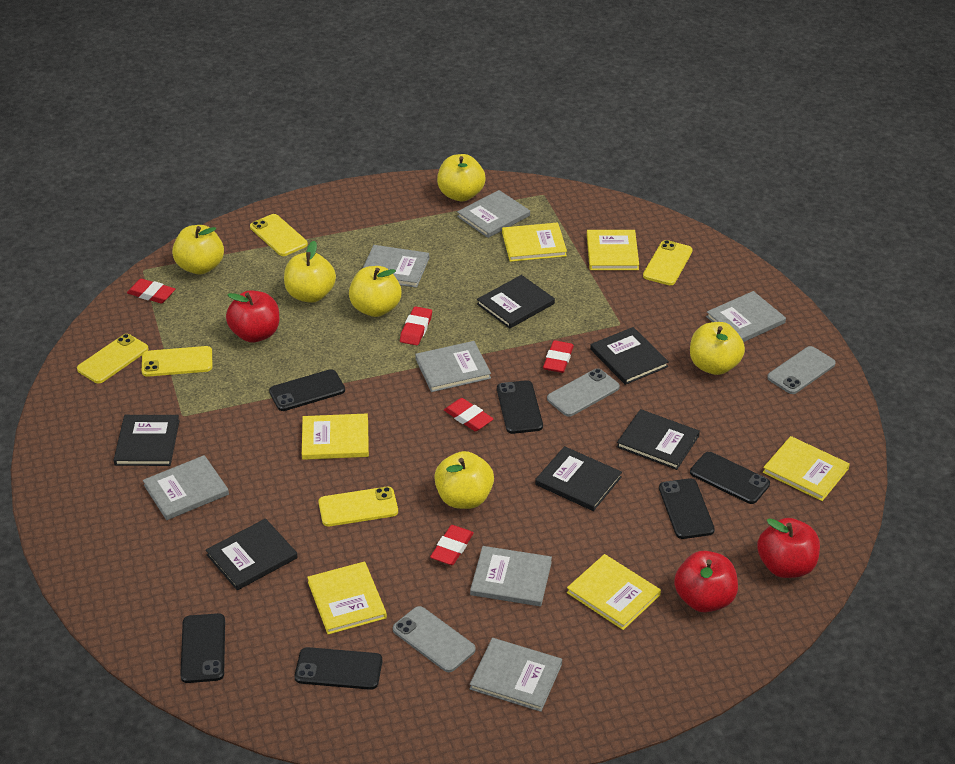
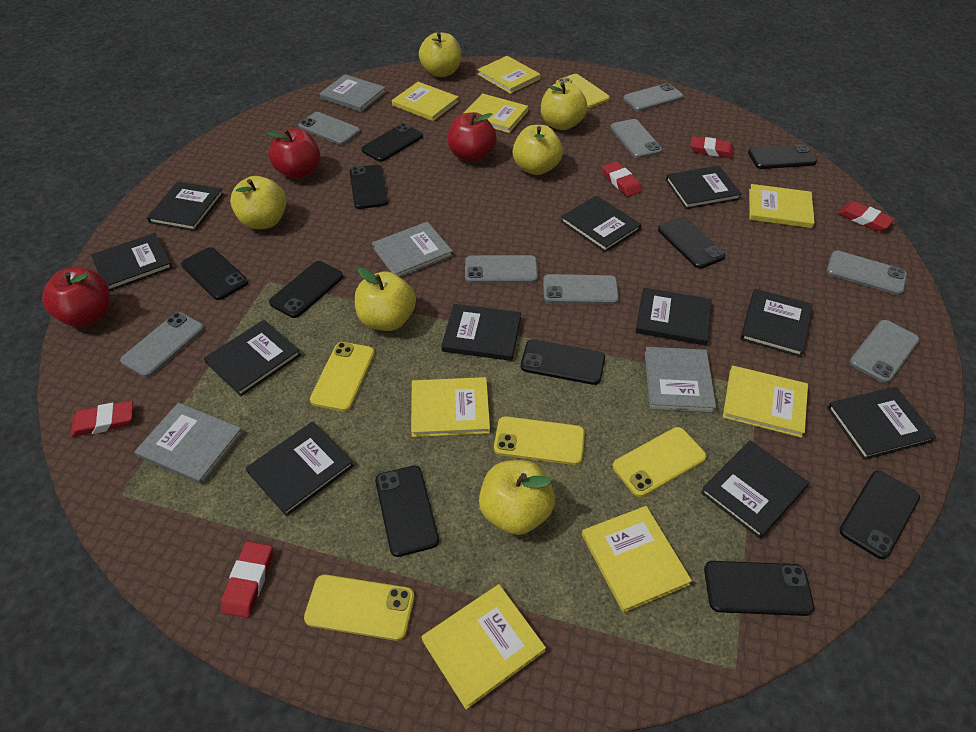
black book: 6 -> 11
black phone: 6 -> 10
grey book: 7 -> 4
grey phone: 3 -> 8
yellow book: 6 -> 8

